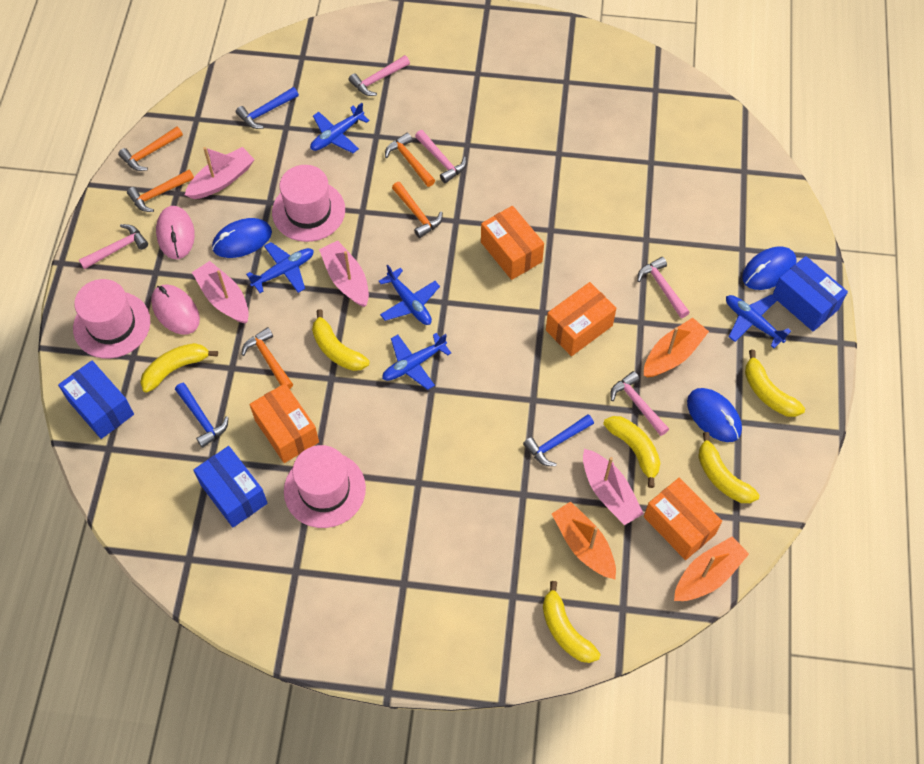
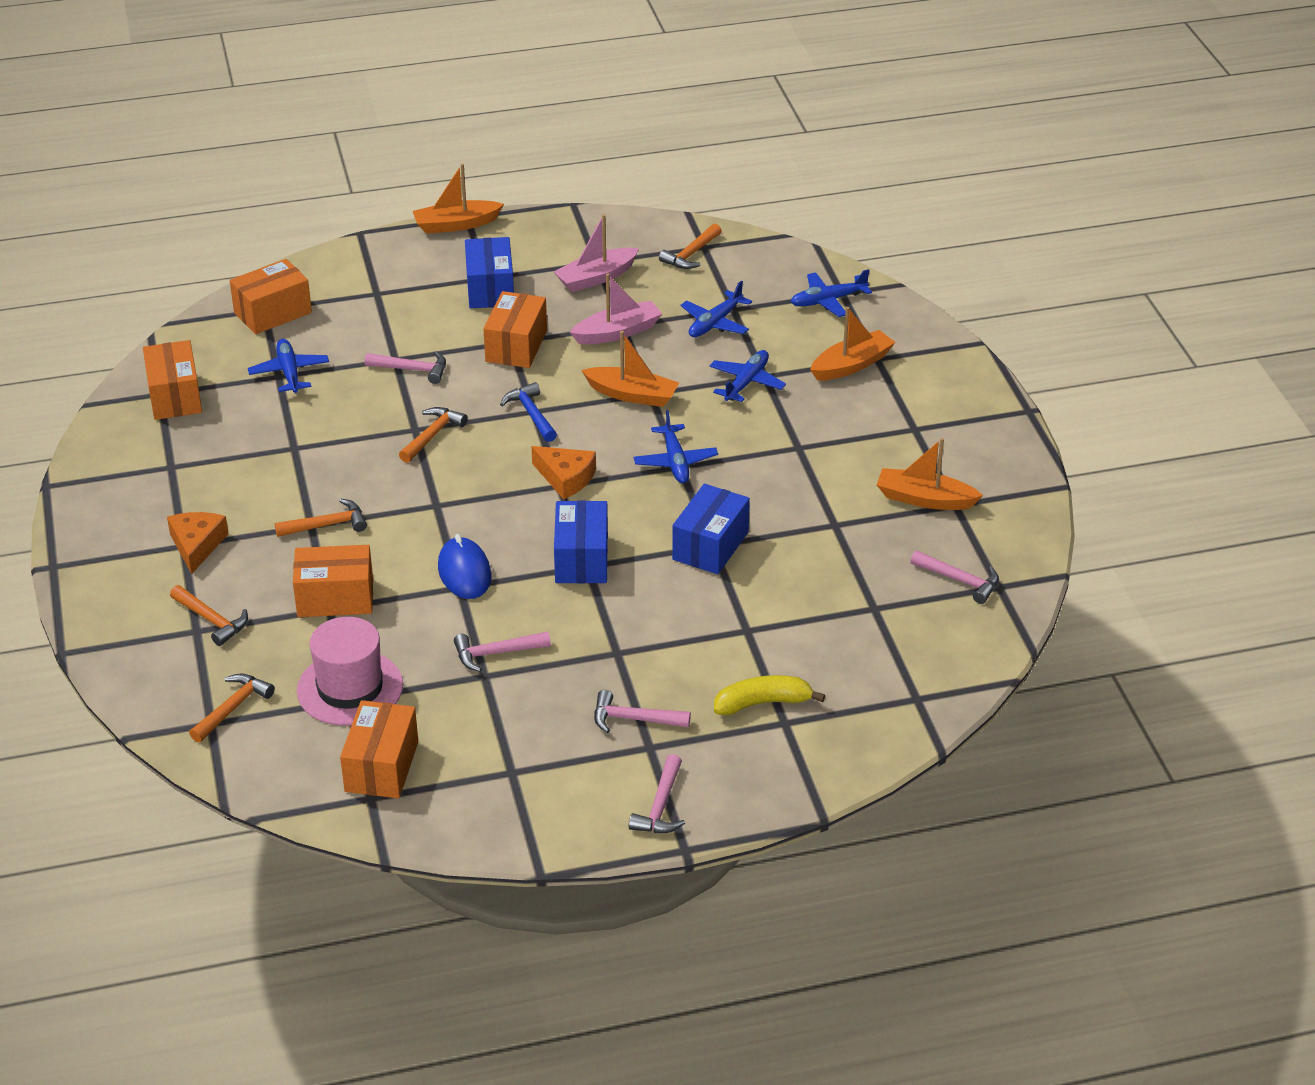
blue hammer: 3 -> 1
blue mouse: 3 -> 1
orange boat: 3 -> 4
orange box: 4 -> 5
orange cheese: 0 -> 2
pink boat: 4 -> 2
pink hat: 3 -> 1
pink mouse: 2 -> 0
yellow banana: 6 -> 1

